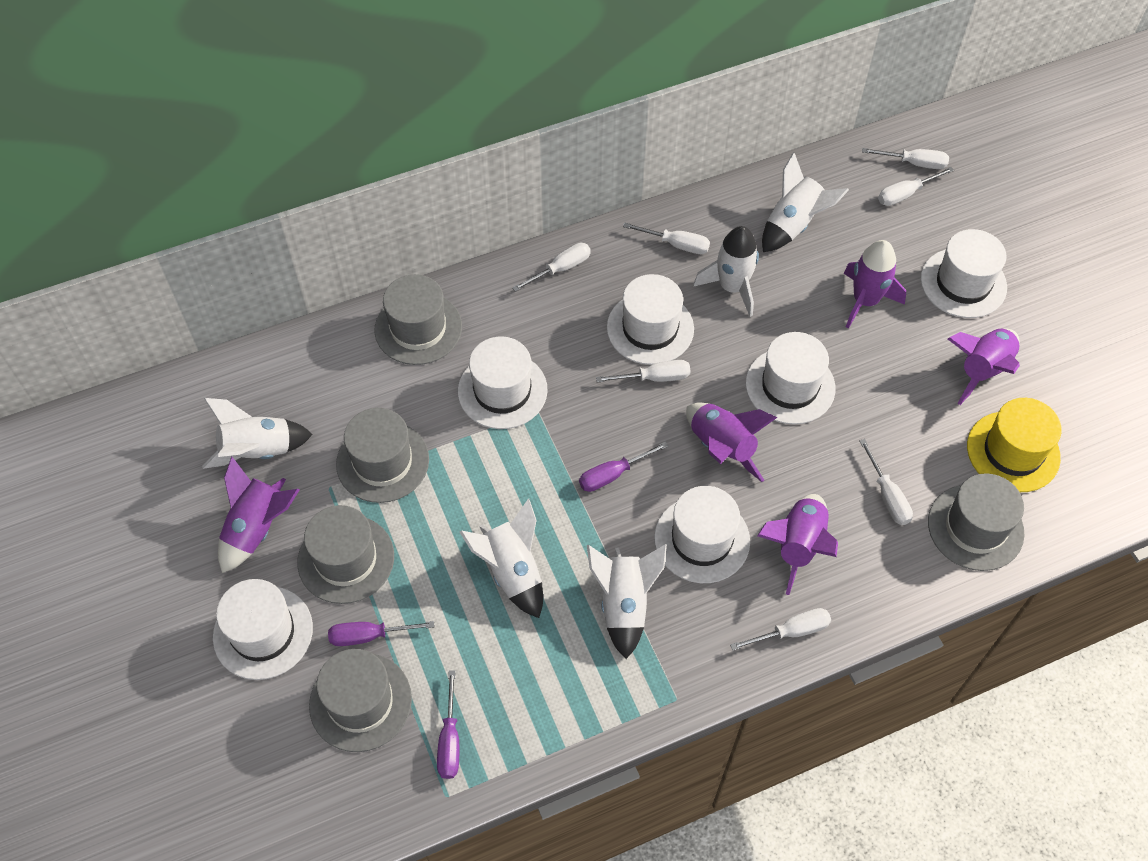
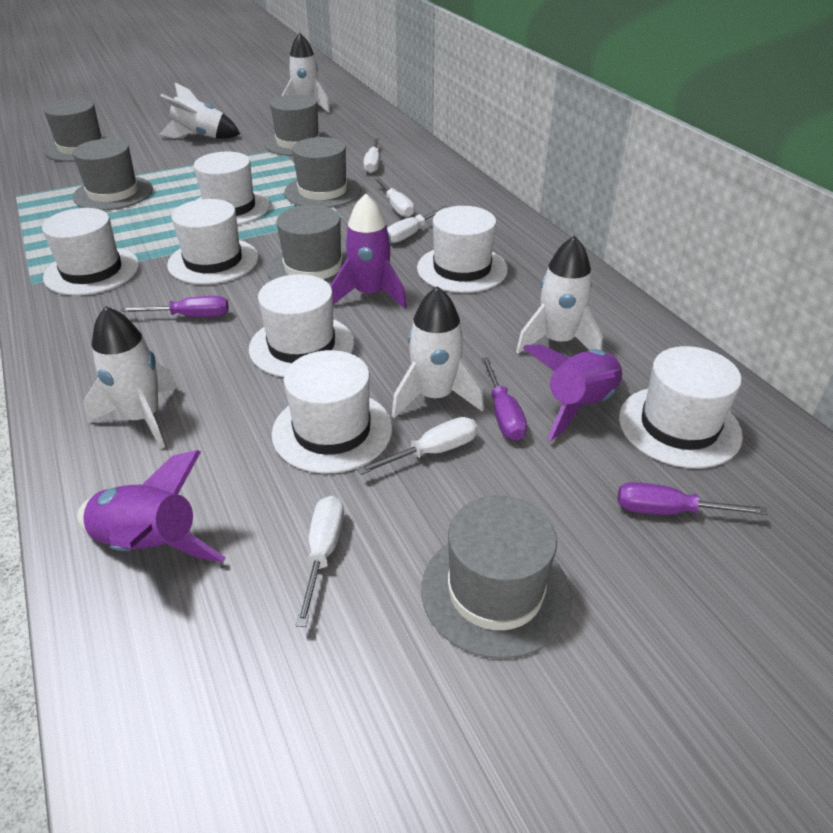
grey hat: 5 -> 6
purple rocket: 5 -> 3
white hat: 6 -> 7
white screwdriver: 7 -> 5
yellow hat: 1 -> 0

